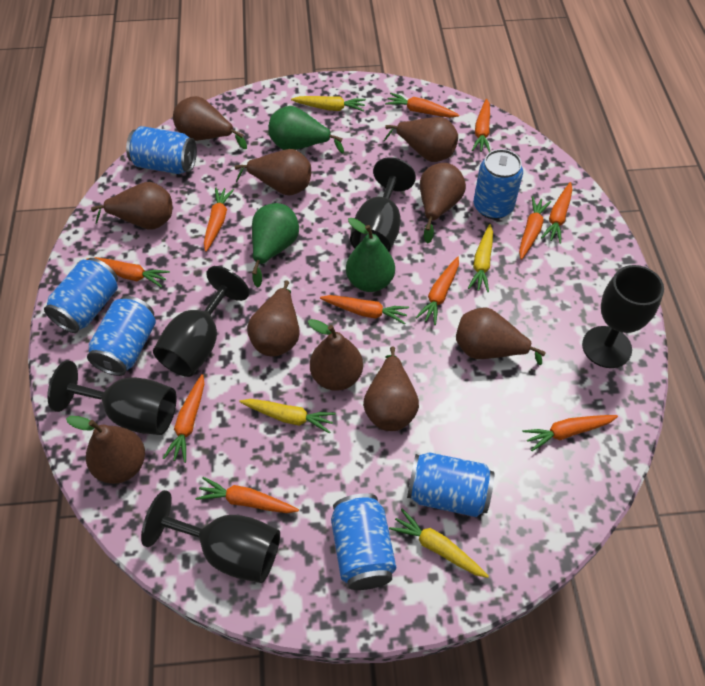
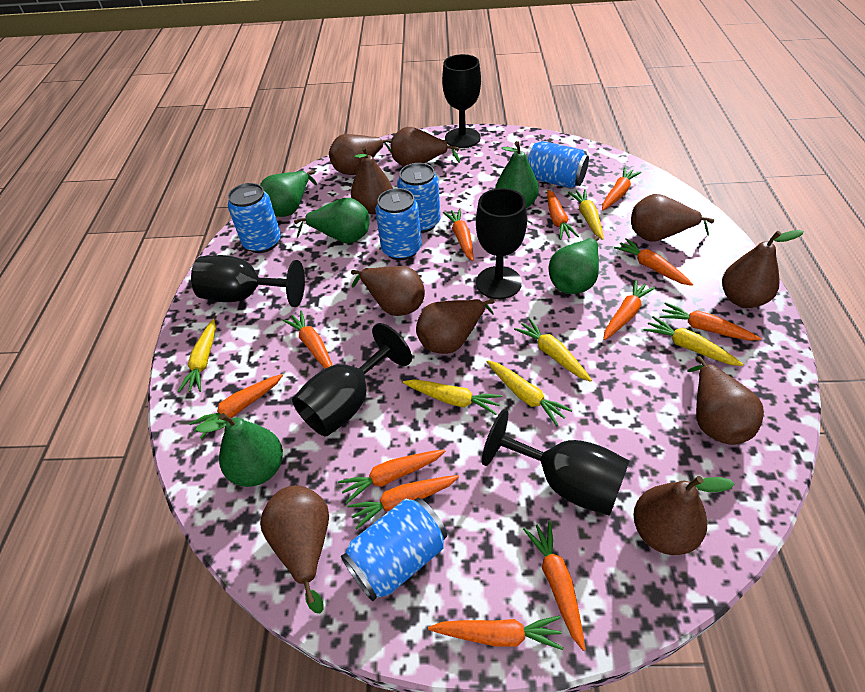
blue can: 6 -> 5
green pear: 3 -> 5
orange carrot: 11 -> 12
yellow carrot: 4 -> 6

